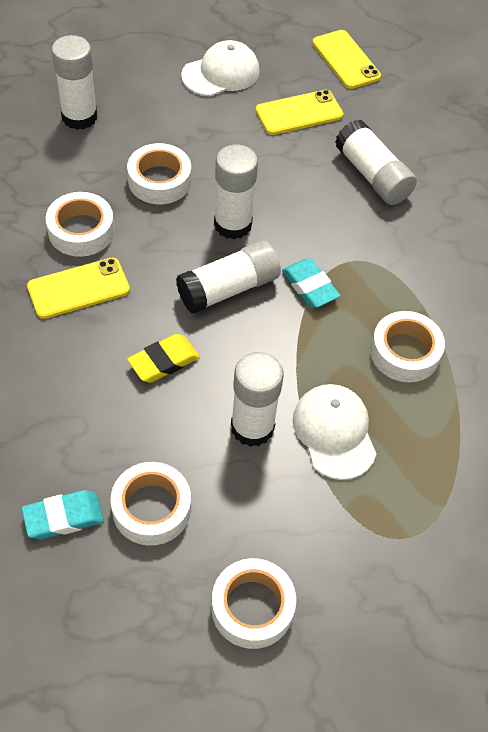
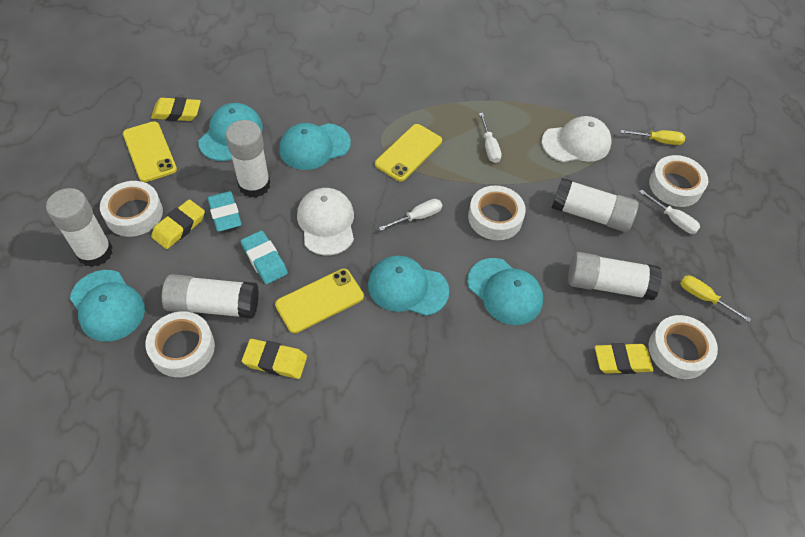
turquoise cap: 0 -> 5
white screwdriver: 0 -> 3
yellow eraser: 1 -> 4
yellow screwdriver: 0 -> 2

